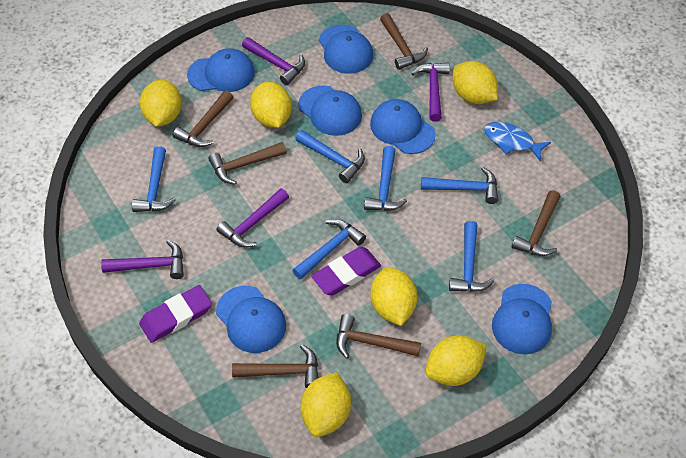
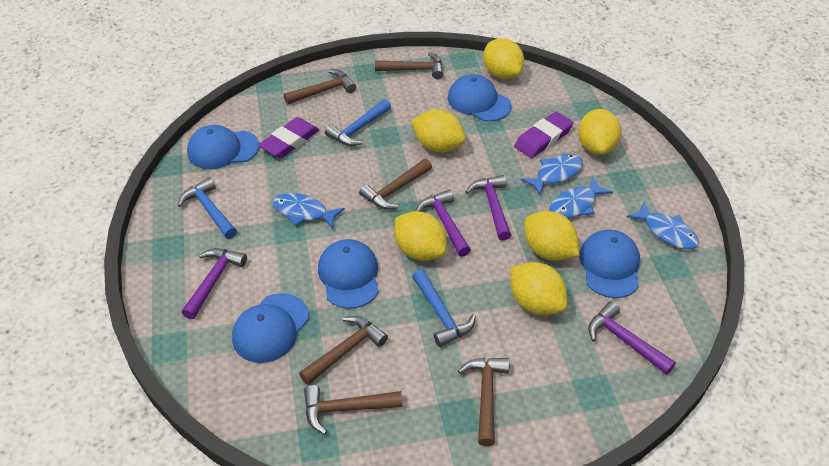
blue cap: 6 -> 5
blue fish: 1 -> 4
blue hammer: 6 -> 3

